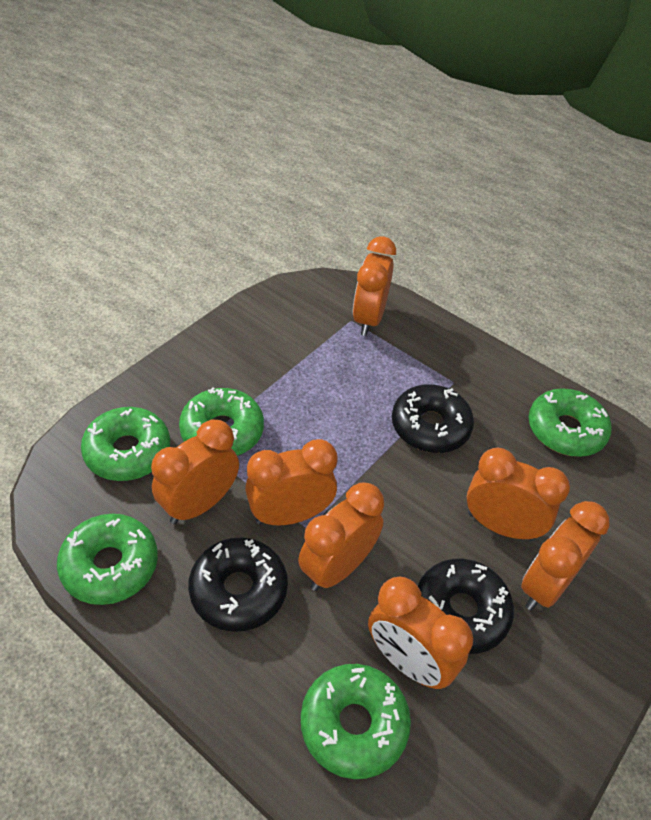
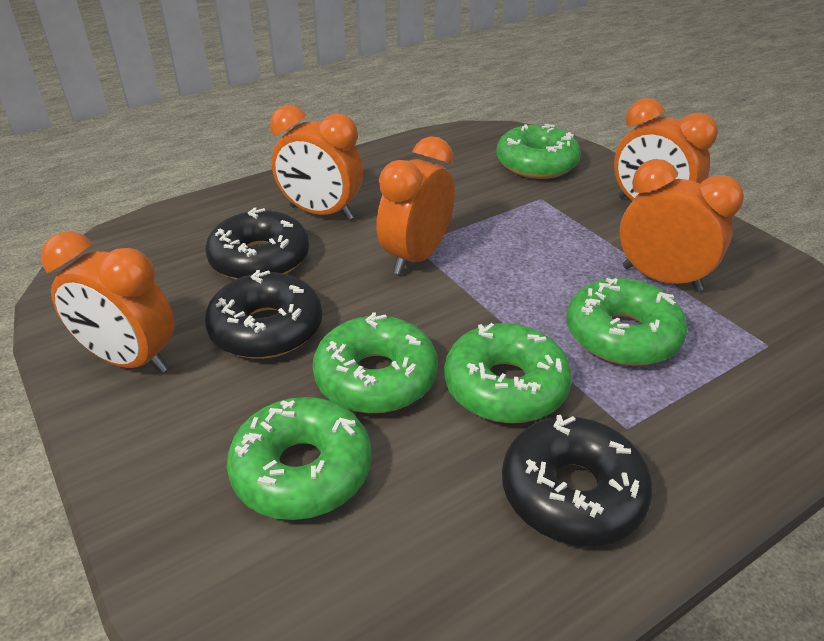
orange clock: 7 -> 5

